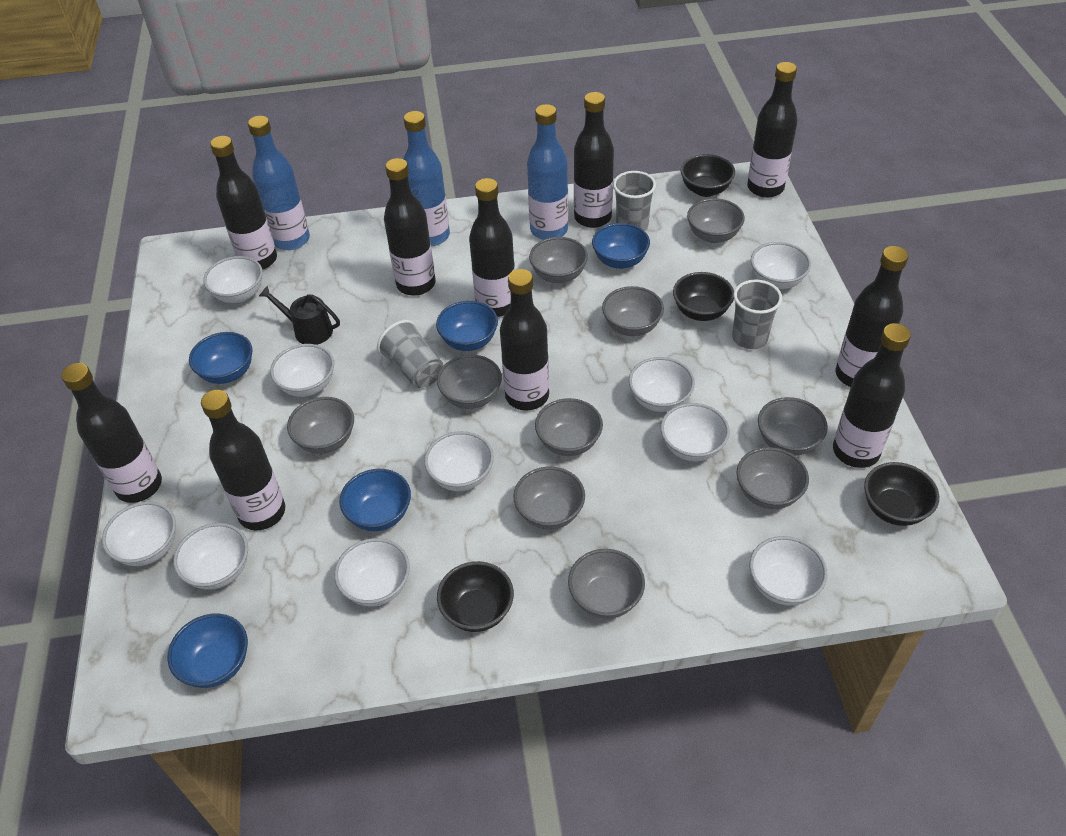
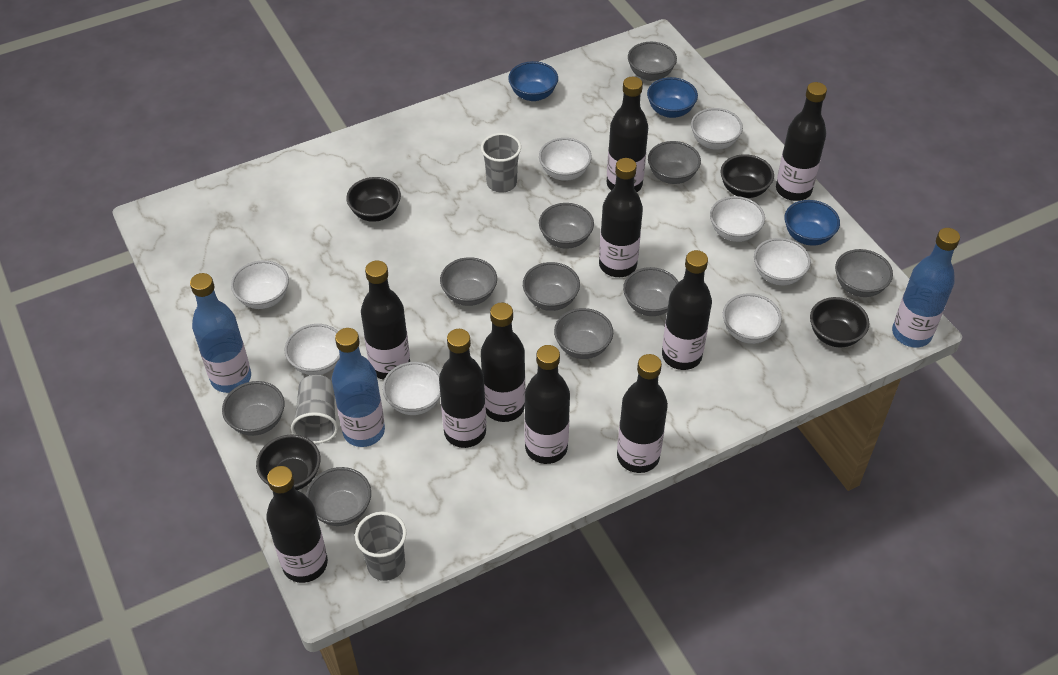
black watering can: 1 -> 0
blue bowl: 5 -> 3
white bowl: 10 -> 8

